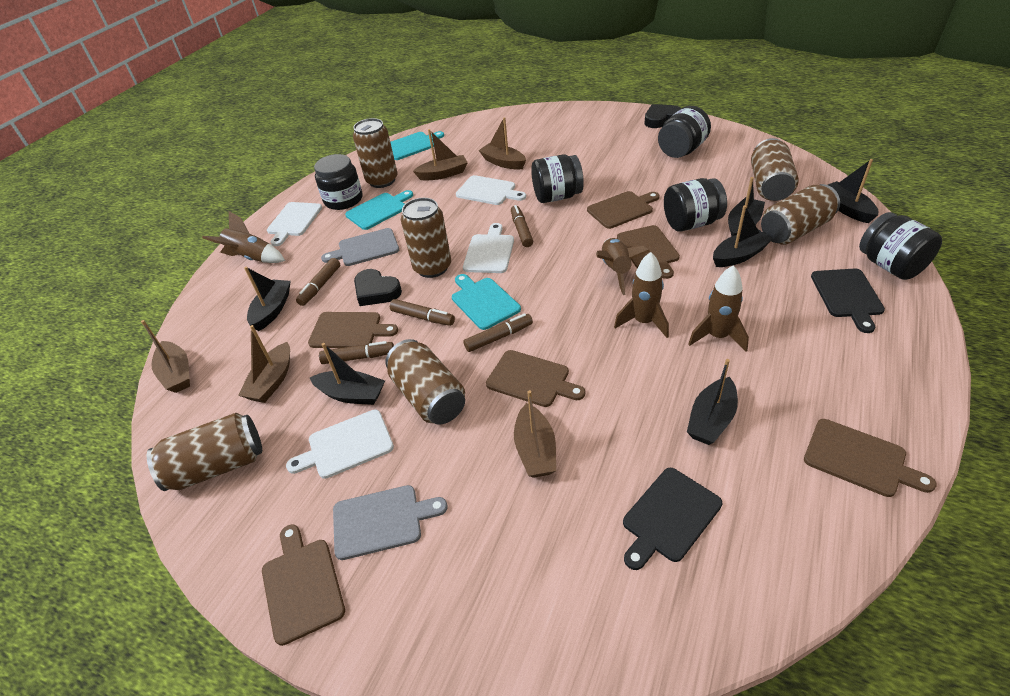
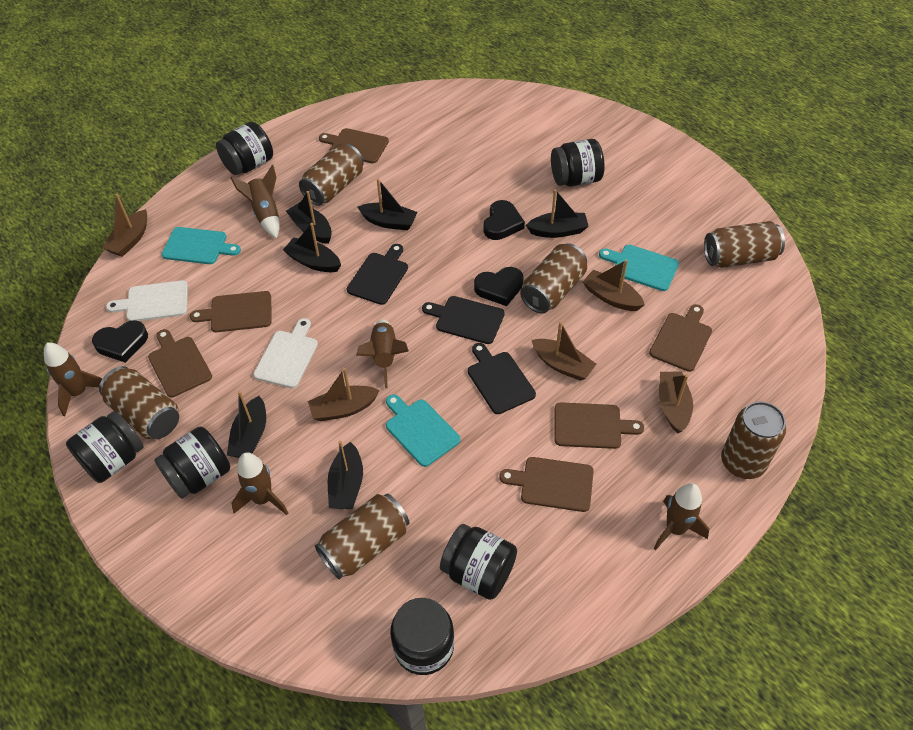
black cutting board: 2 -> 3
black heart: 2 -> 3
black jar: 5 -> 6
brown marker: 5 -> 0
brown rocket: 4 -> 5
grey cutting board: 2 -> 0
white cutting board: 4 -> 2

